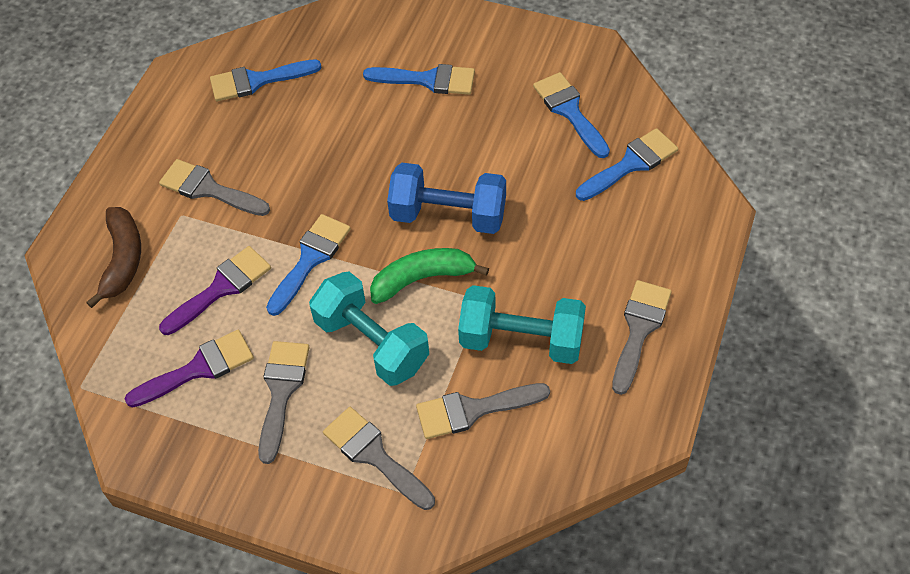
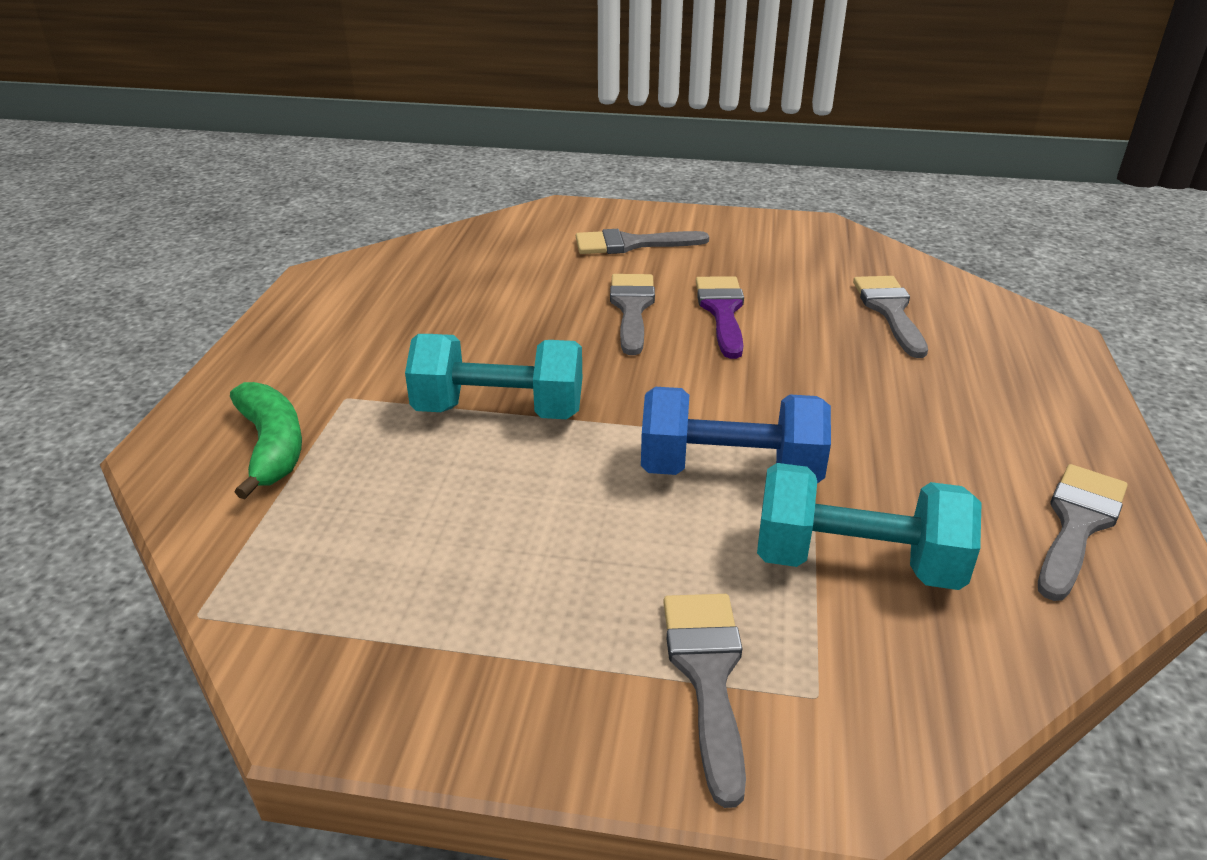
blue brush: 5 -> 0
brown banana: 1 -> 0
purple brush: 2 -> 1

